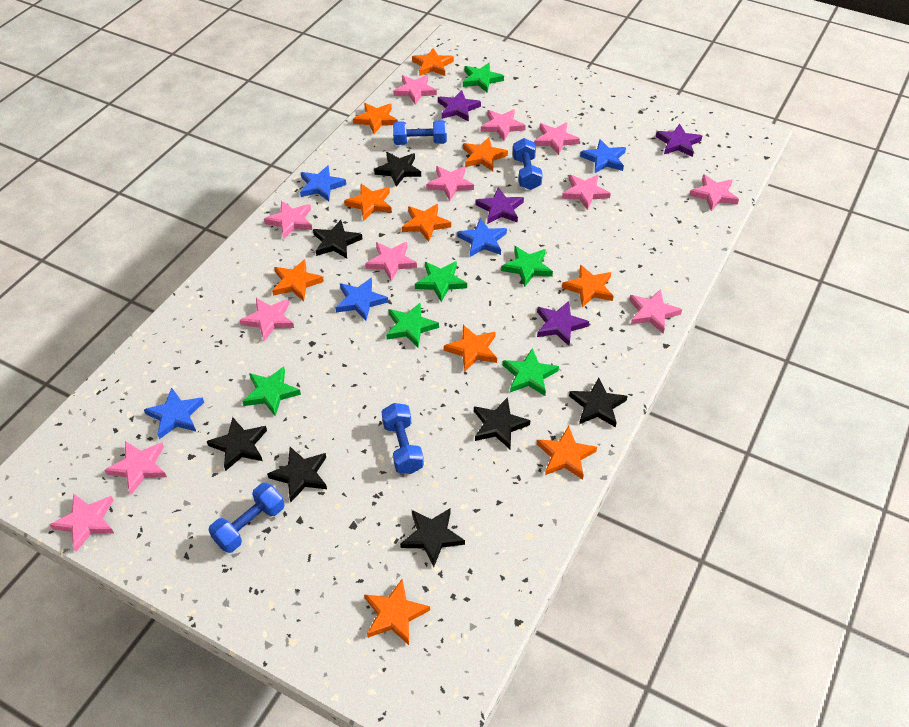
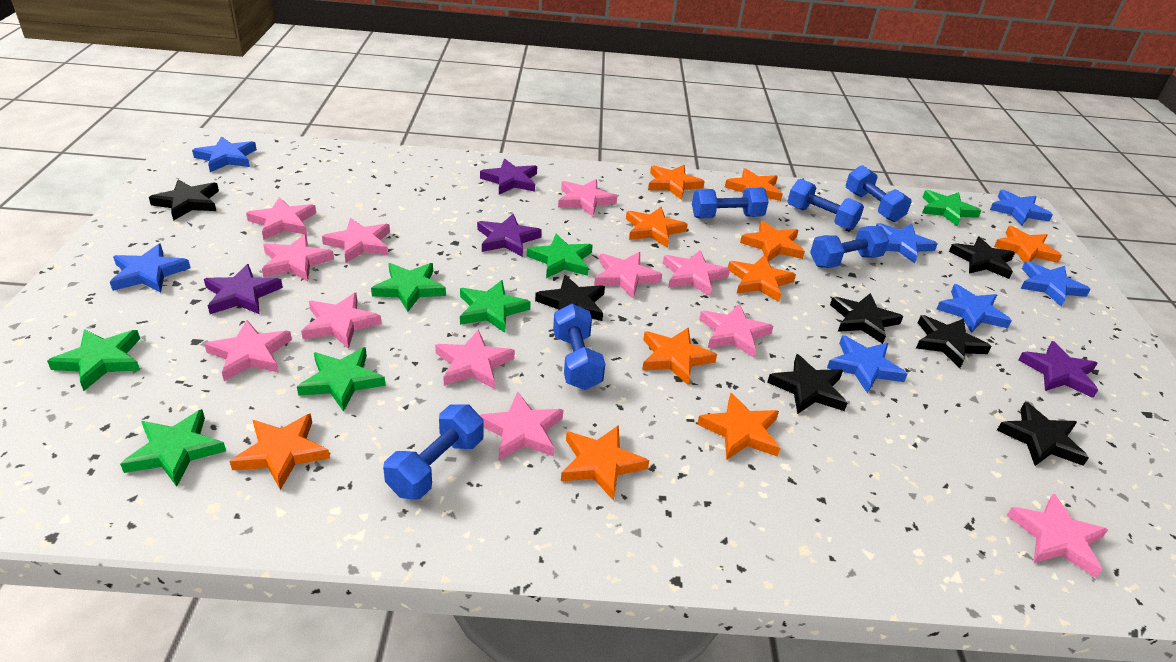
blue dumbbell: 4 -> 6
blue star: 5 -> 7
green star: 6 -> 7

